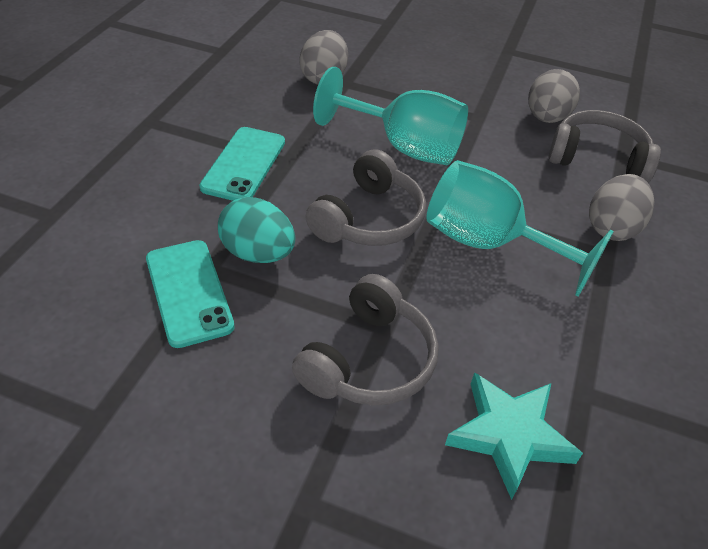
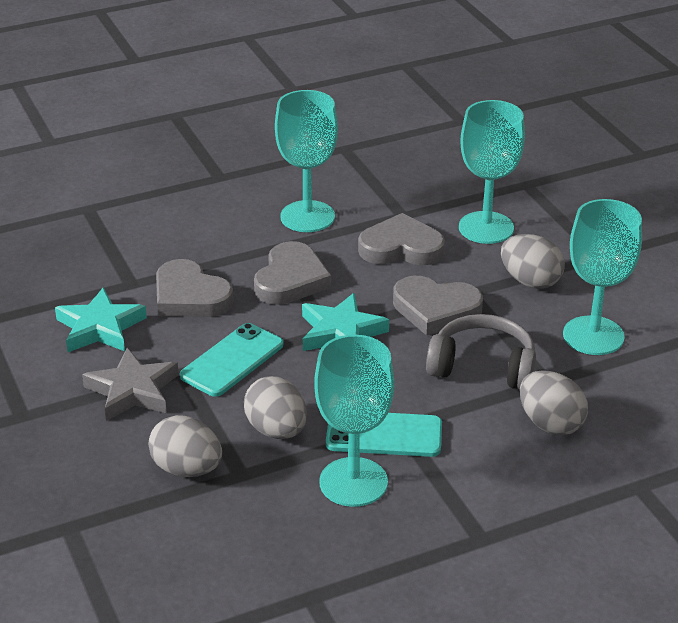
grey egg: 3 -> 4
grey headphones: 3 -> 1
grey heart: 0 -> 4
grey star: 0 -> 1
turquoise egg: 1 -> 0
turquoise goblet: 2 -> 4
turquoise star: 1 -> 2

